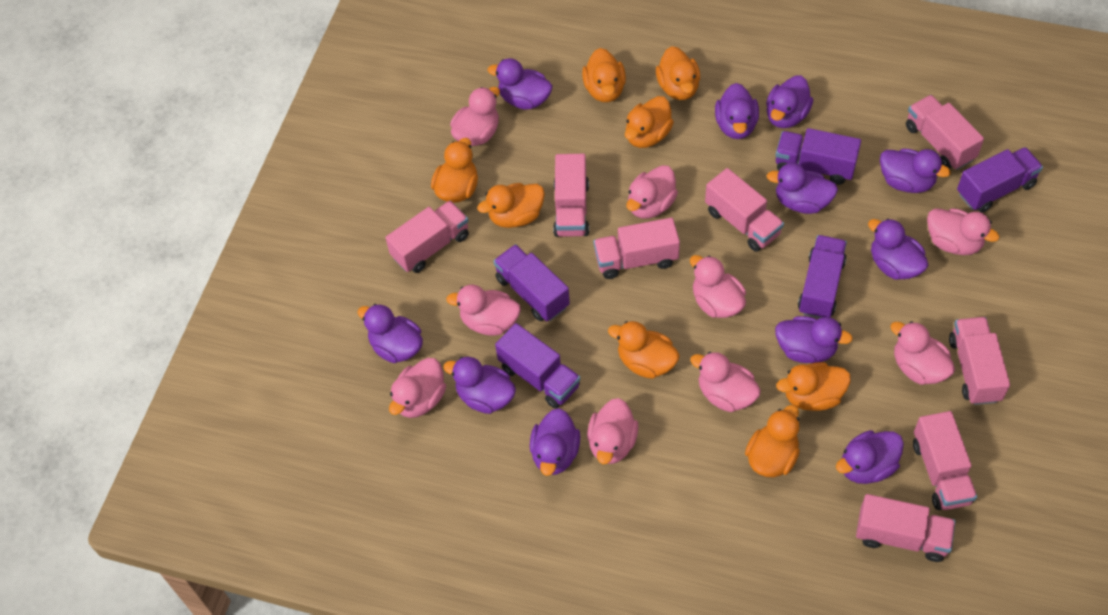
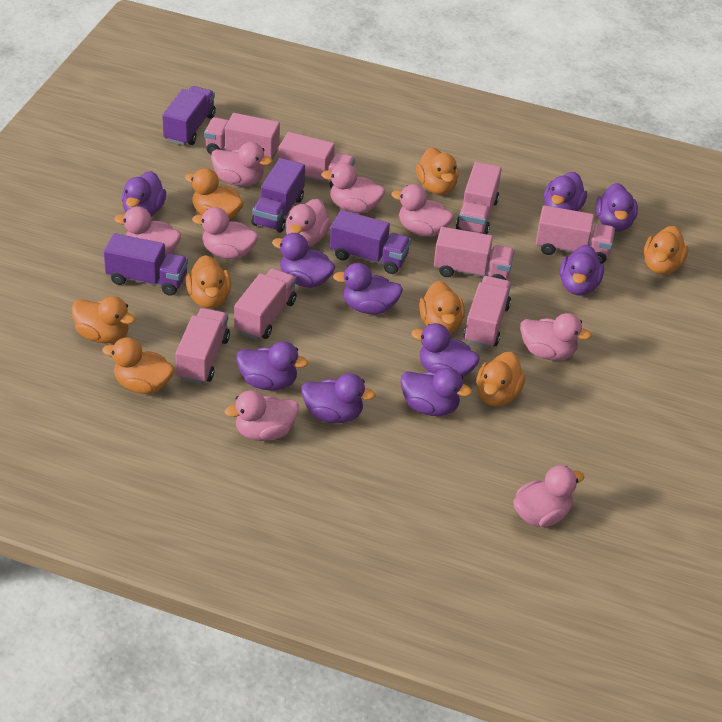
purple duck: 11 -> 10
purple truck: 5 -> 4

